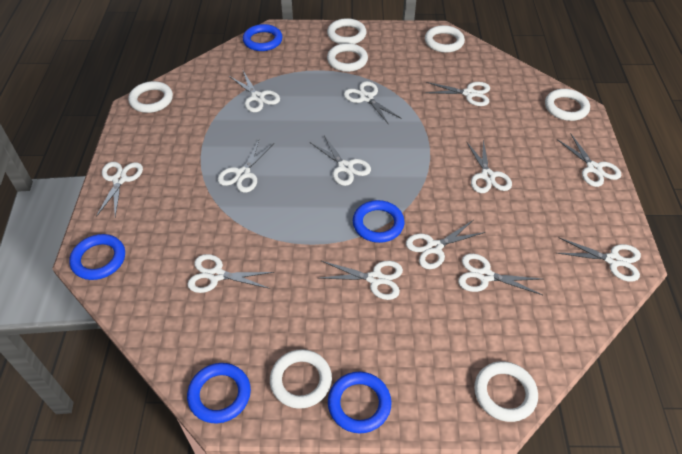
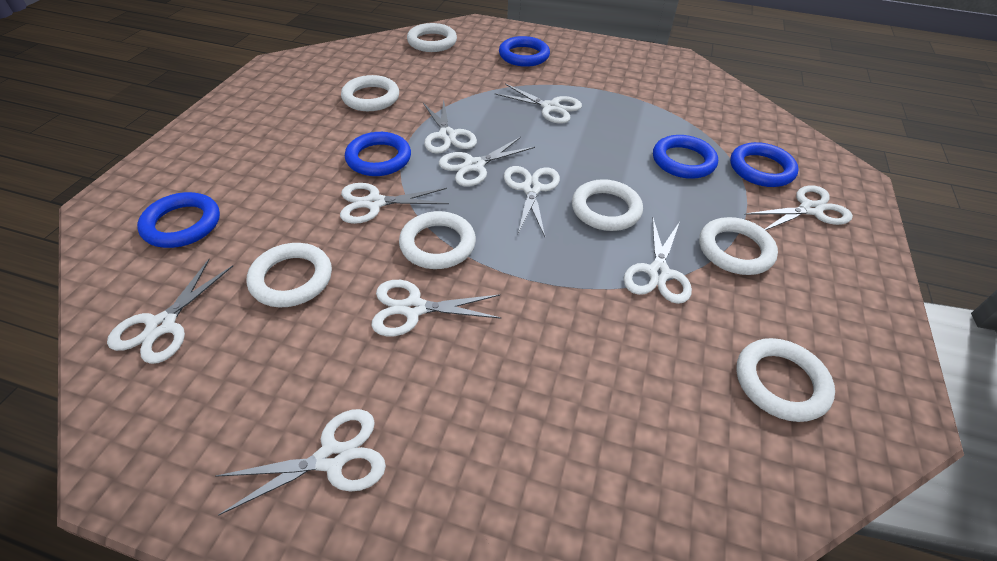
white scissors: 13 -> 10

